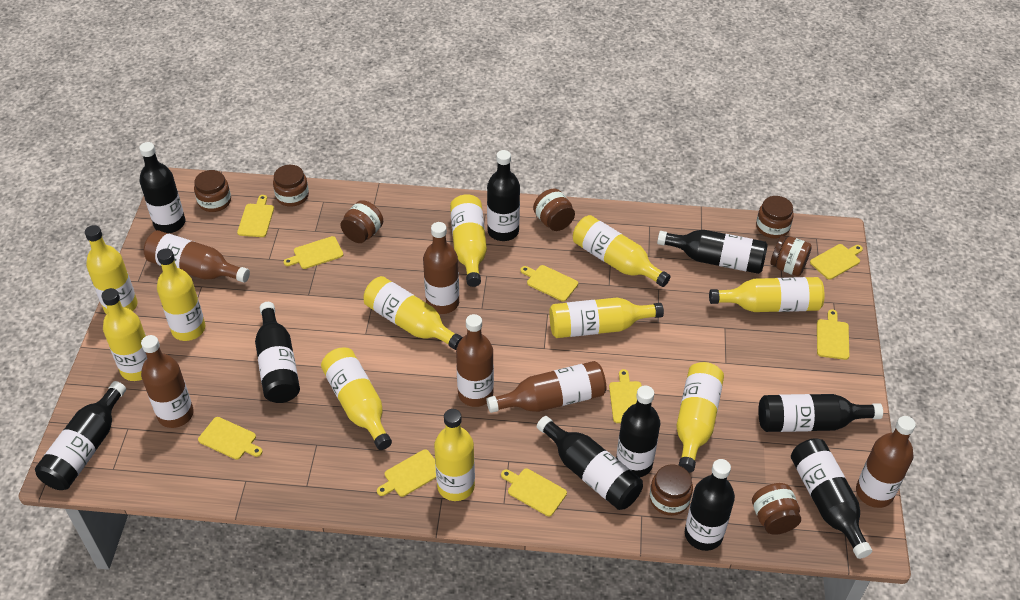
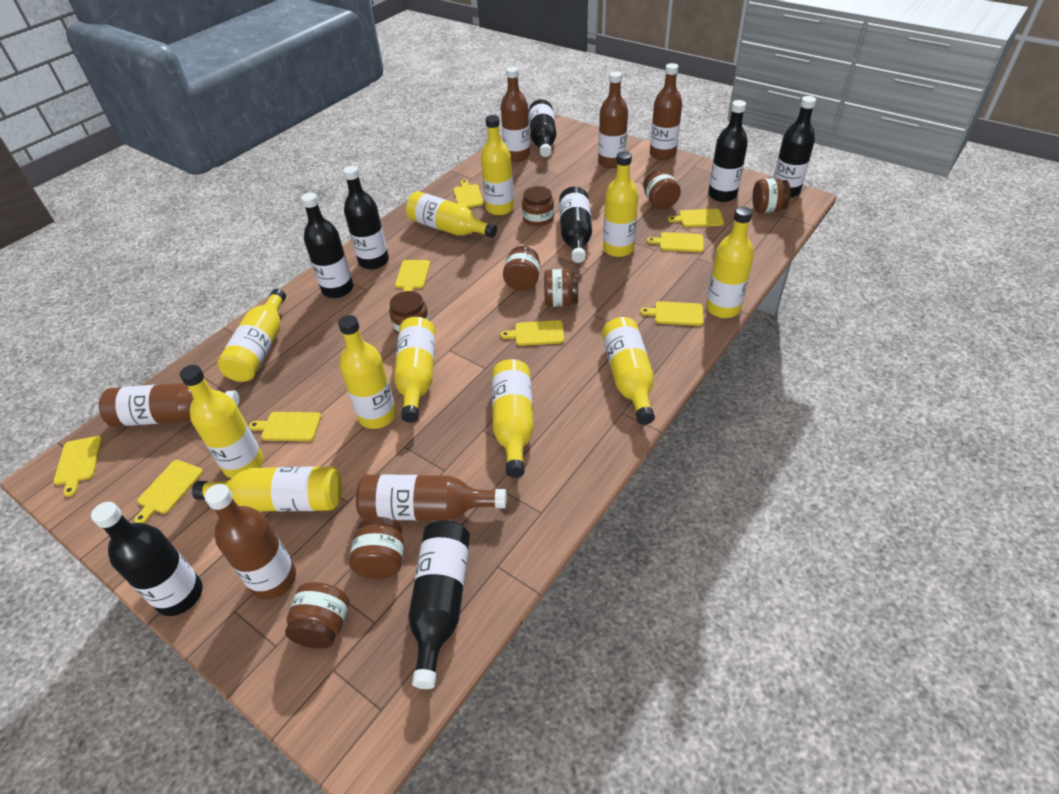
black bottle: 10 -> 8

